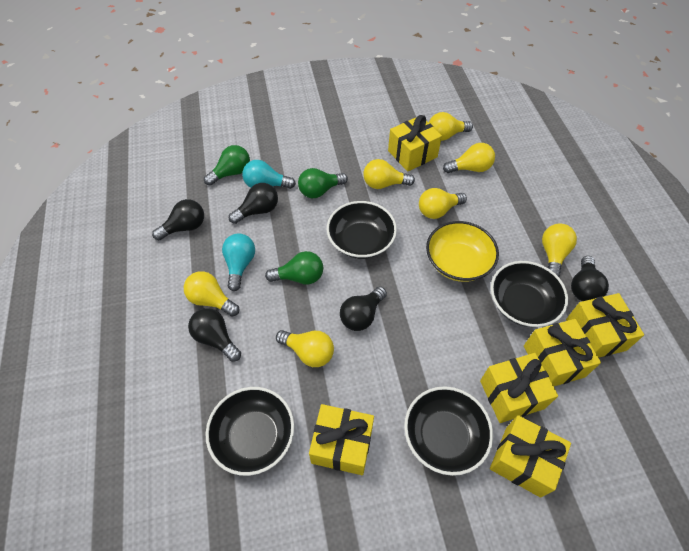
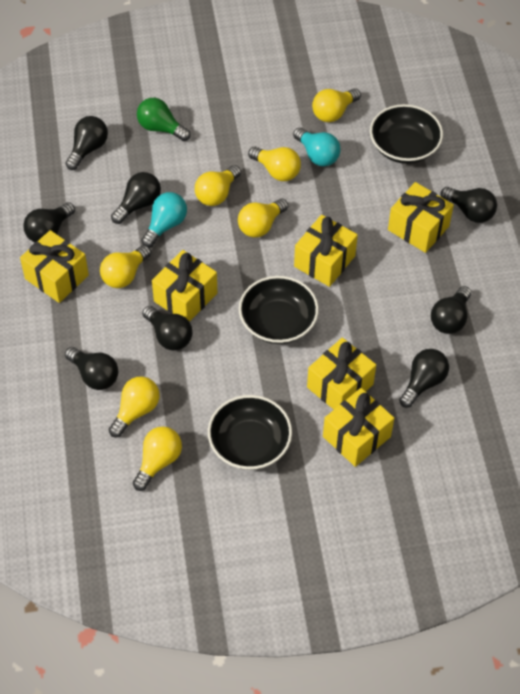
black bowl: 4 -> 3
black light bulb: 5 -> 8
green light bulb: 3 -> 1
yellow bowl: 1 -> 0

